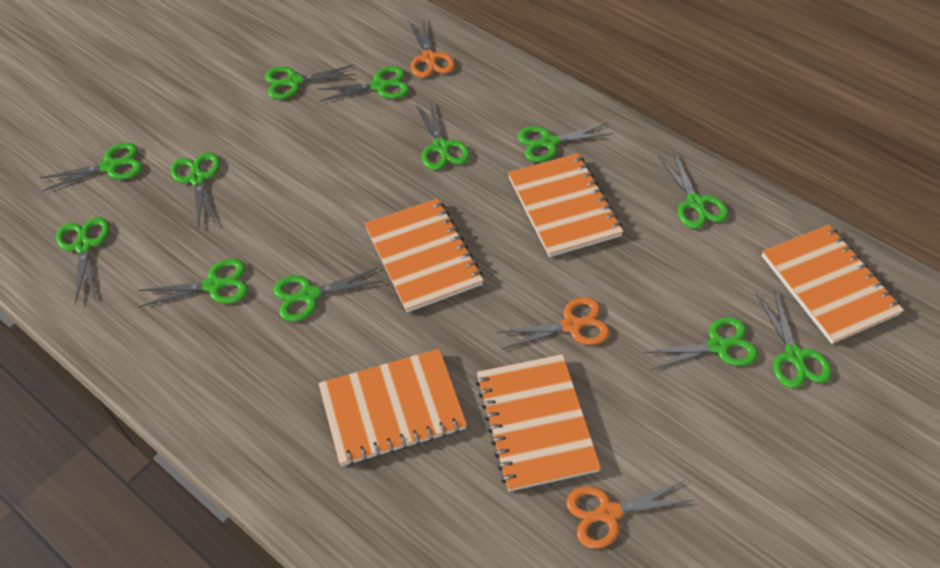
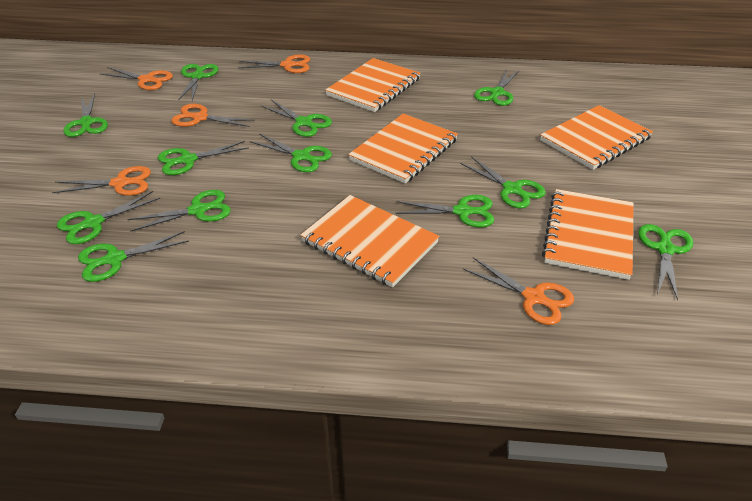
orange scissors: 3 -> 5

